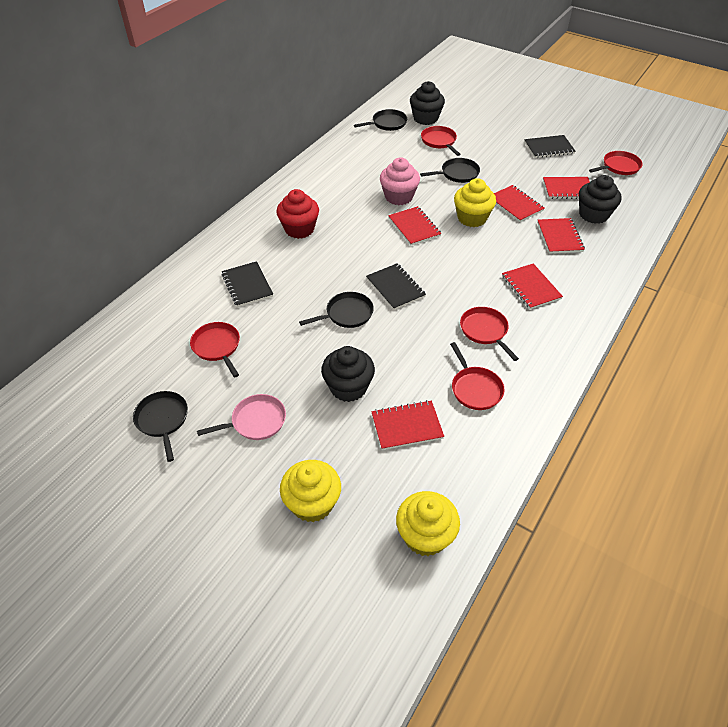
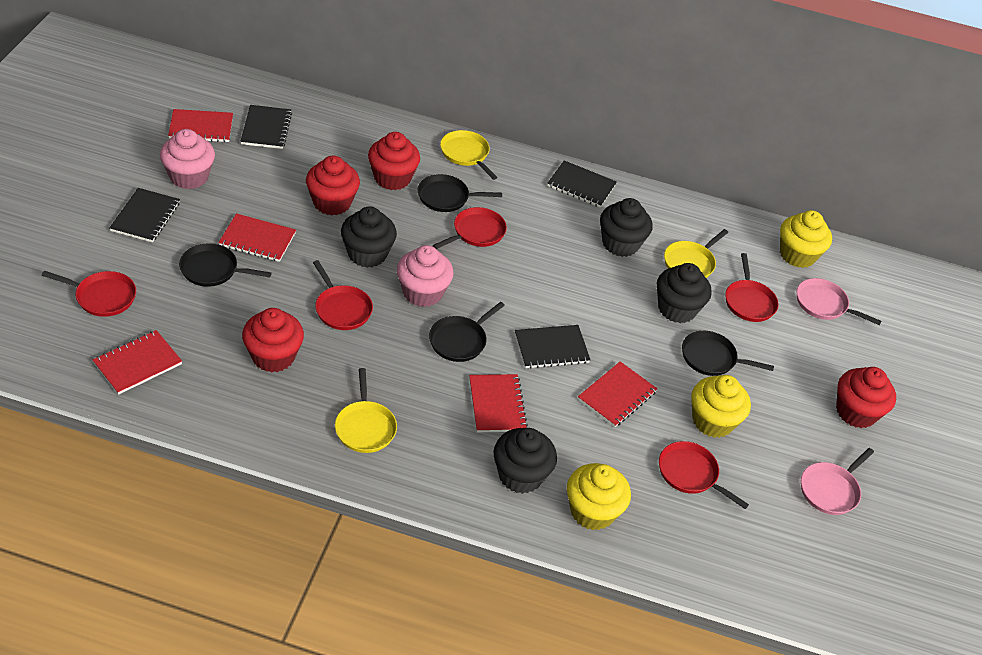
black cupcake: 3 -> 4
black notebook: 3 -> 4
pink cupcake: 1 -> 2
pink pan: 1 -> 2
red cupcake: 1 -> 4
red notebook: 6 -> 5
yellow pan: 0 -> 3

